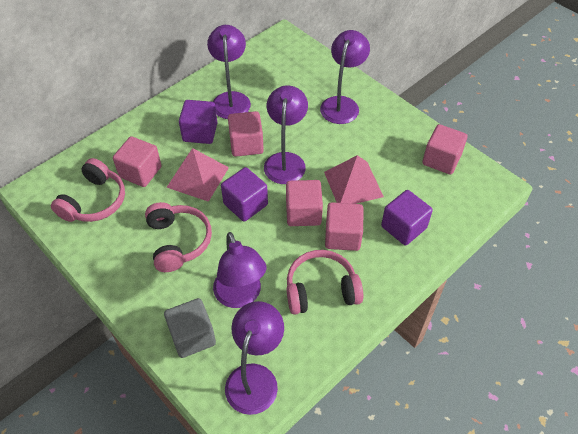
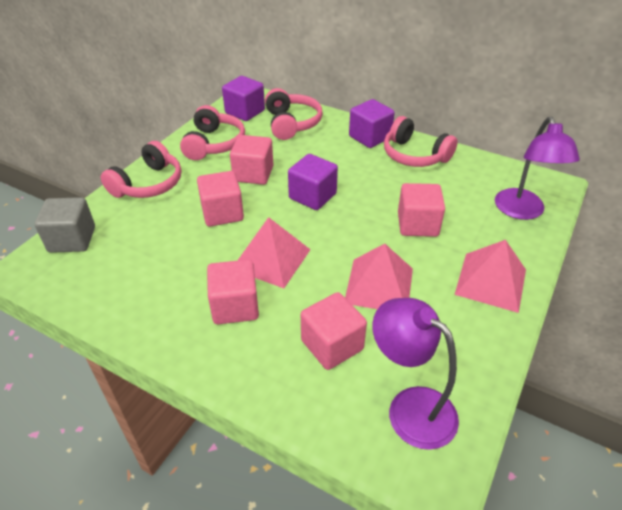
pink headphones: 3 -> 4
pink pyramid: 2 -> 3
purple lamp: 5 -> 2

